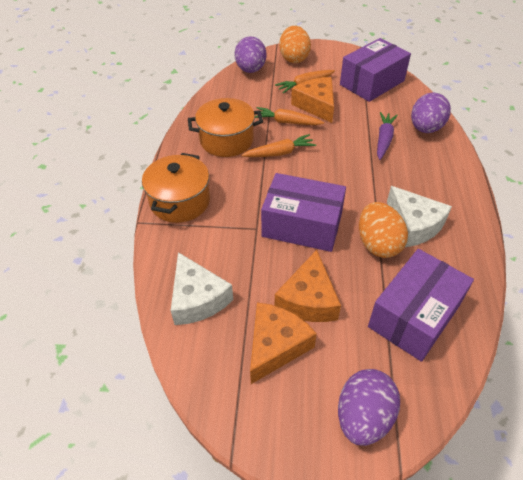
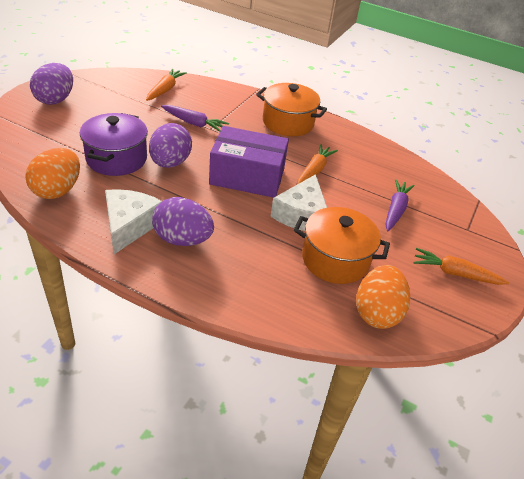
orange cheese: 3 -> 0
purple box: 3 -> 1
purple carrot: 1 -> 2
purple pot: 0 -> 1

